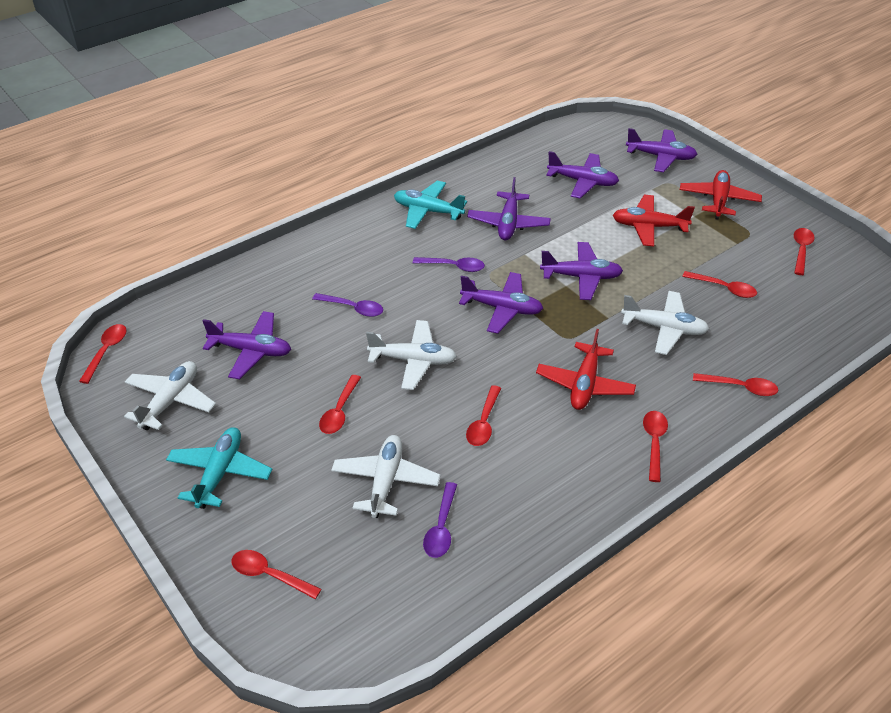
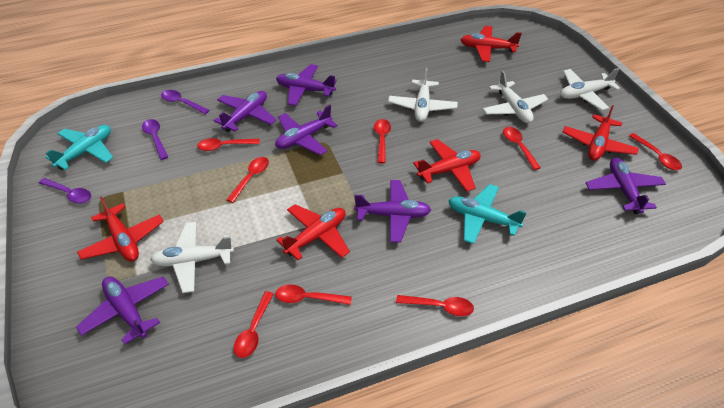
red plane: 3 -> 5

